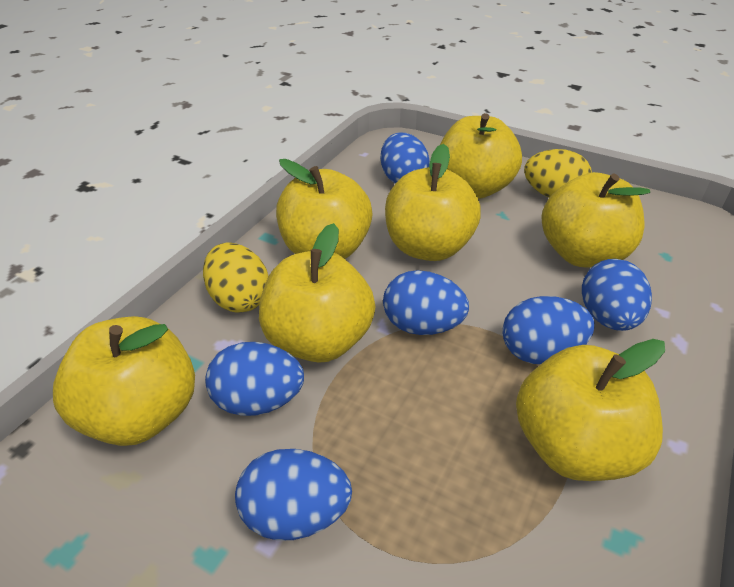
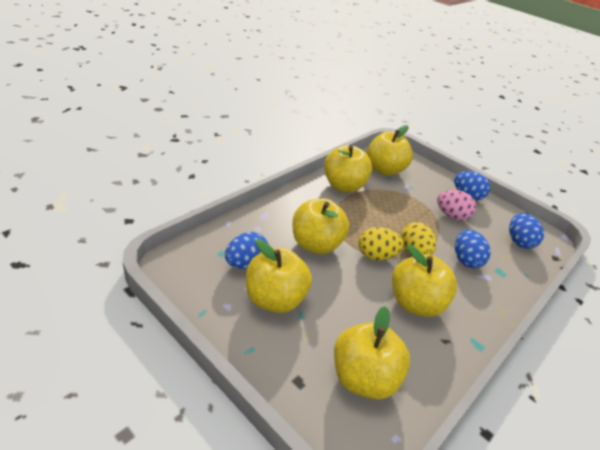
blue egg: 6 -> 4
pink egg: 0 -> 1
yellow apple: 7 -> 6

